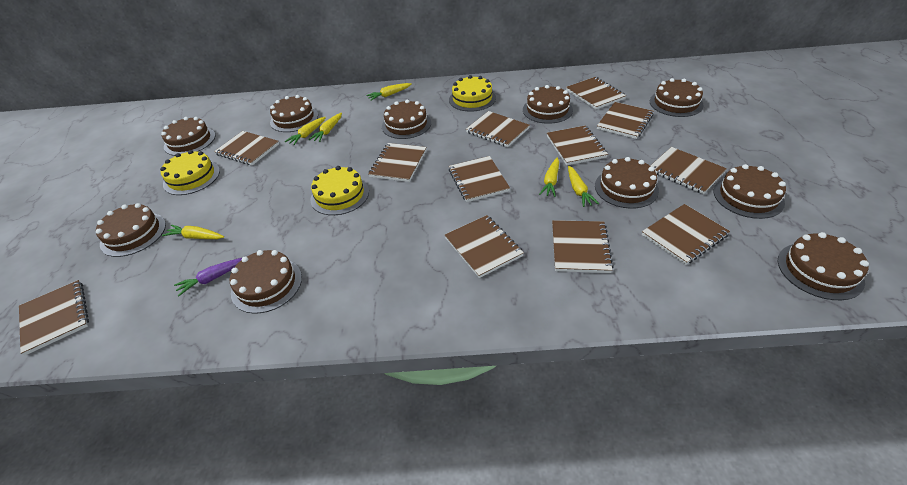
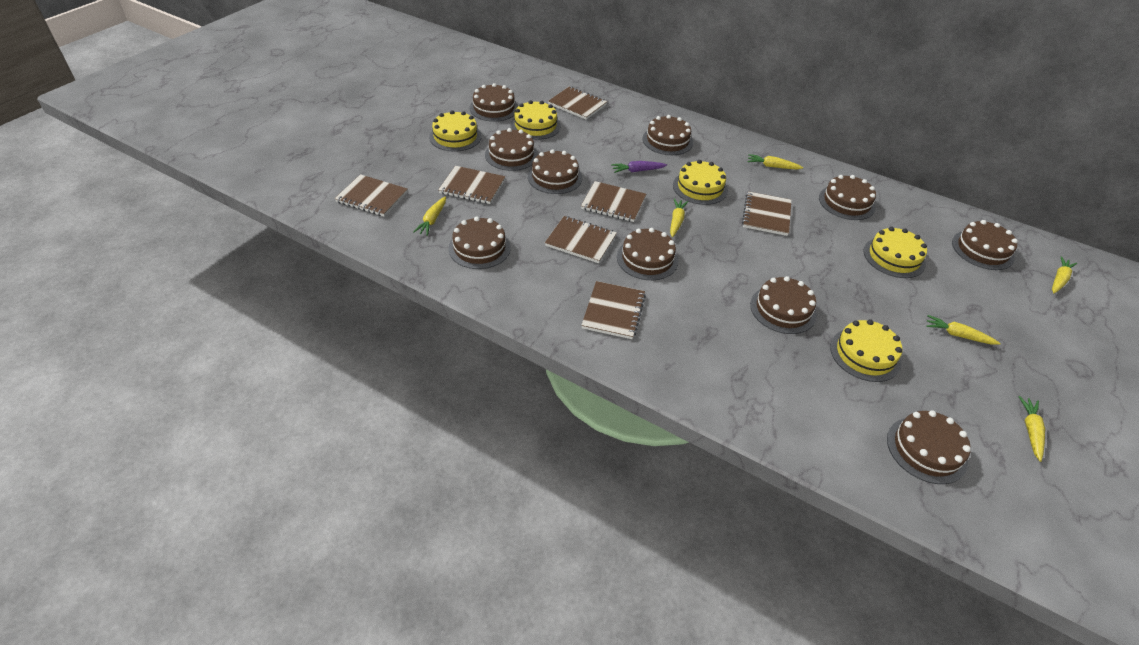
brown notebook: 12 -> 7
yellow cake: 3 -> 5

